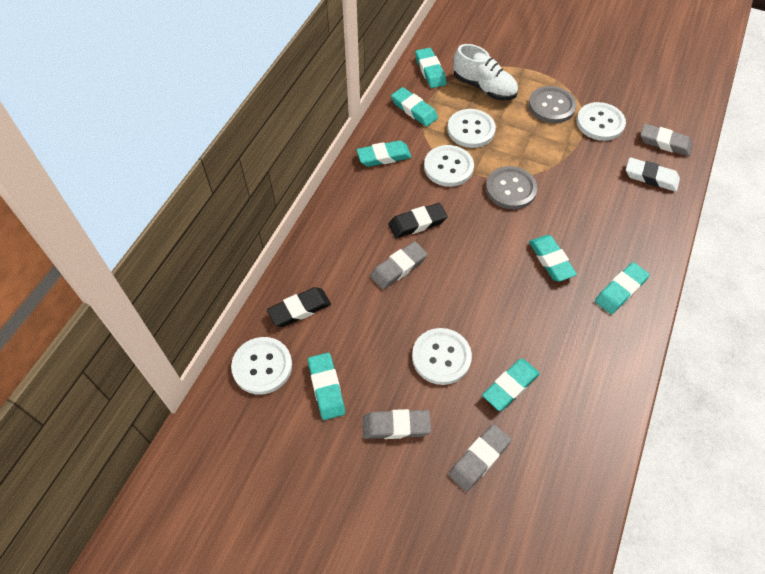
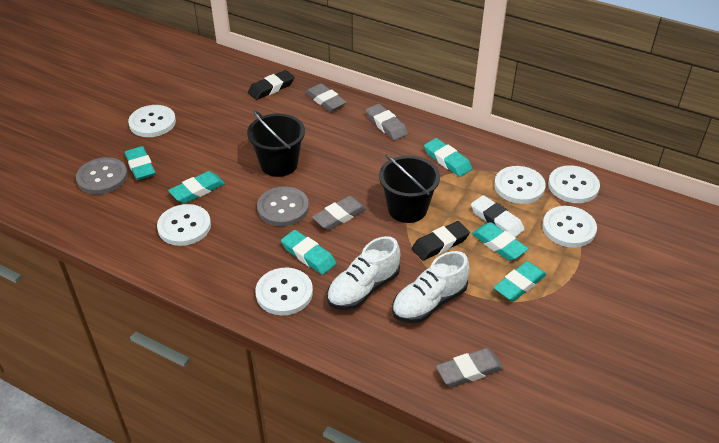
black bucket: 0 -> 2
turquoise eraser: 7 -> 6
white button: 5 -> 6
white shoe: 1 -> 2

